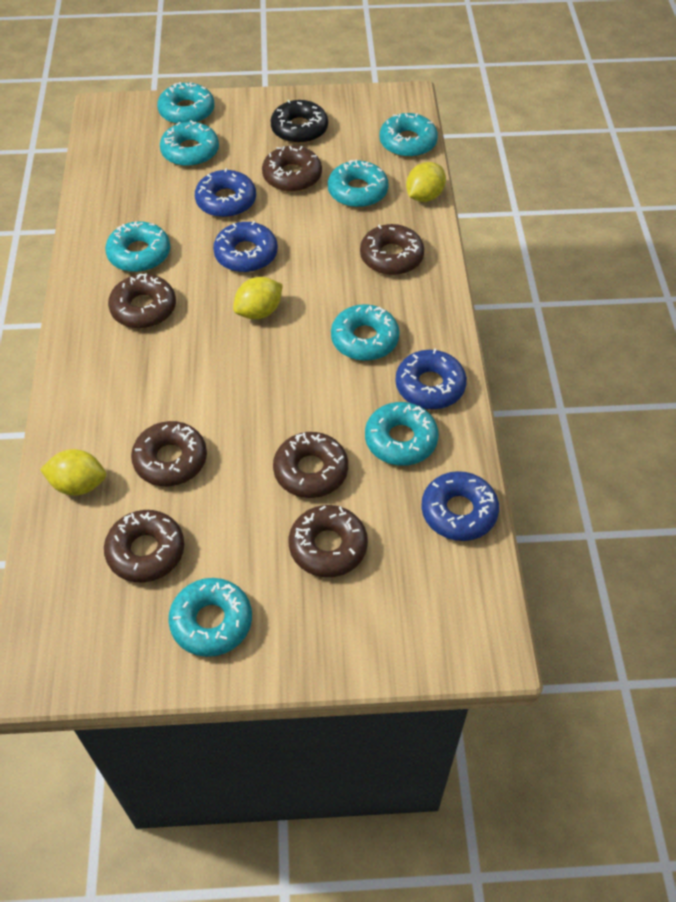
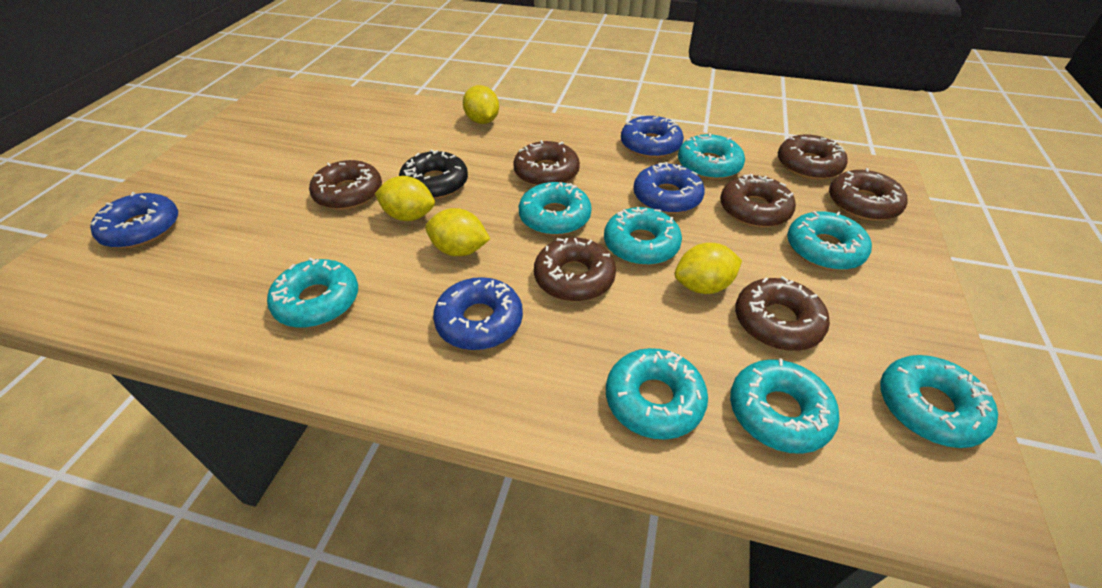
yellow lemon: 3 -> 4

